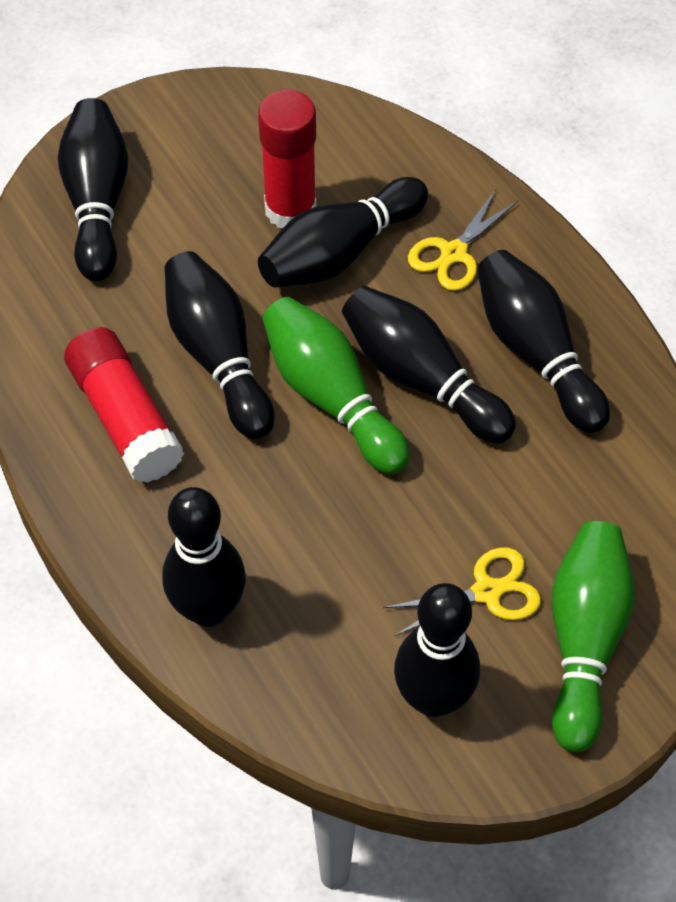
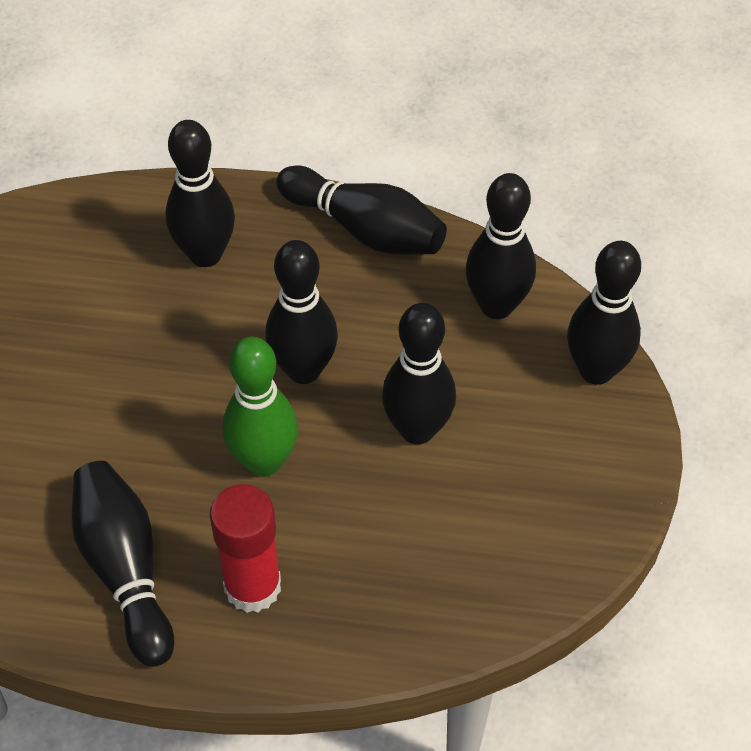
green bowling pin: 2 -> 1
red glue stick: 2 -> 1
yellow scissors: 2 -> 0

